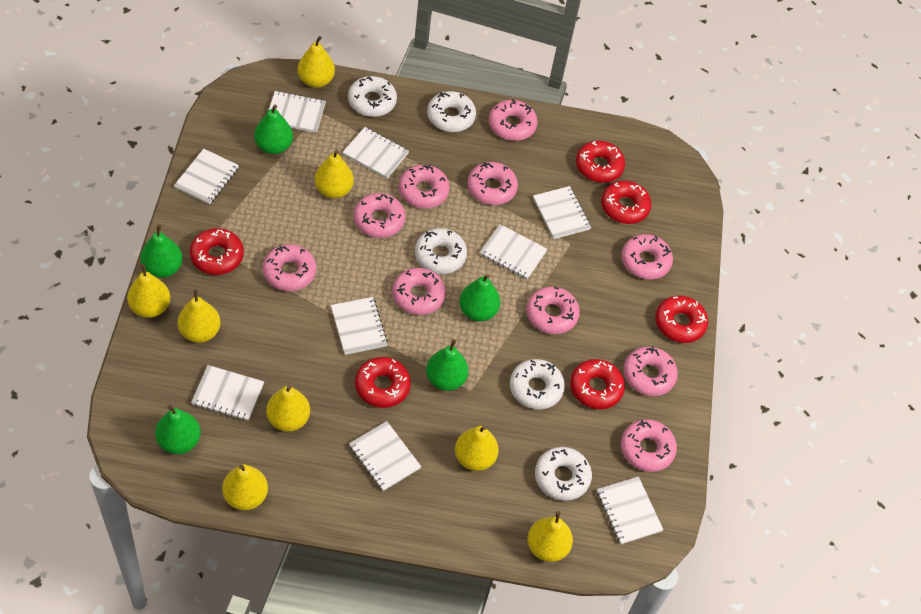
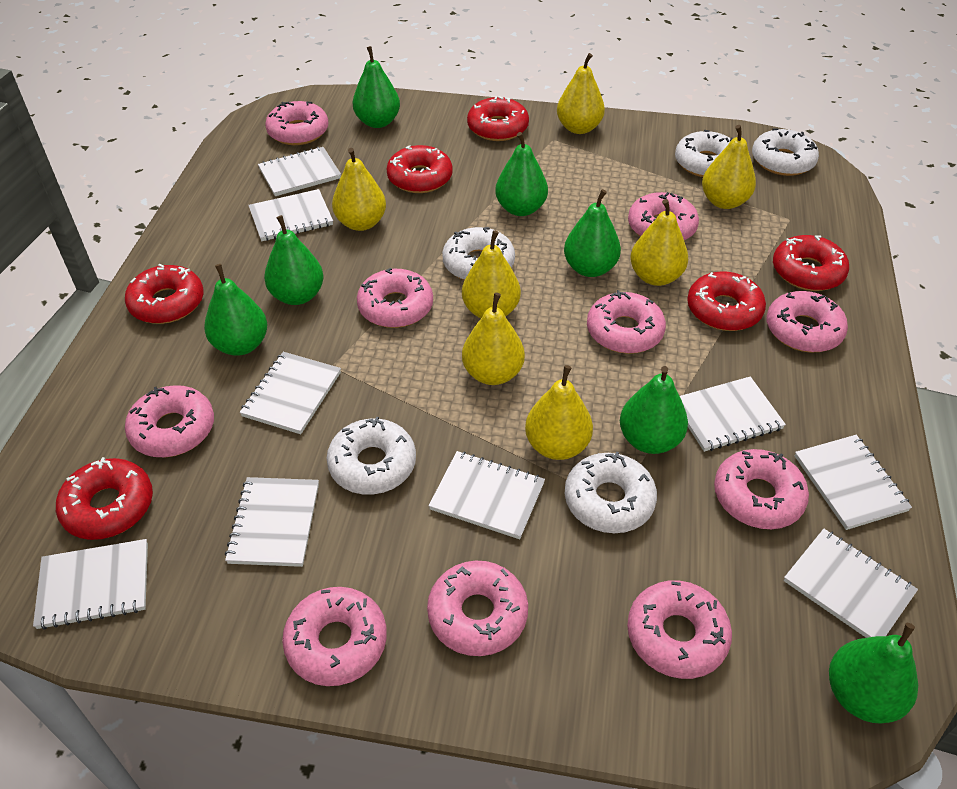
green pear: 5 -> 7
yellow pear: 8 -> 7

